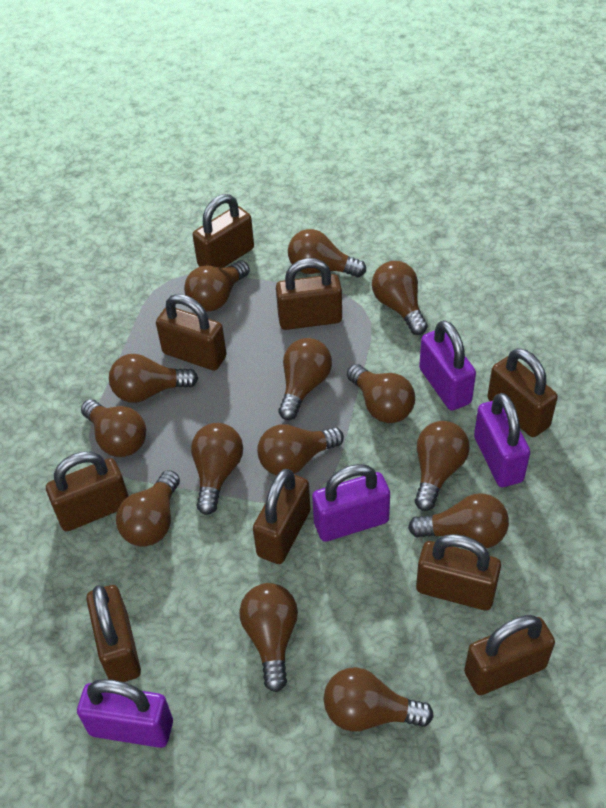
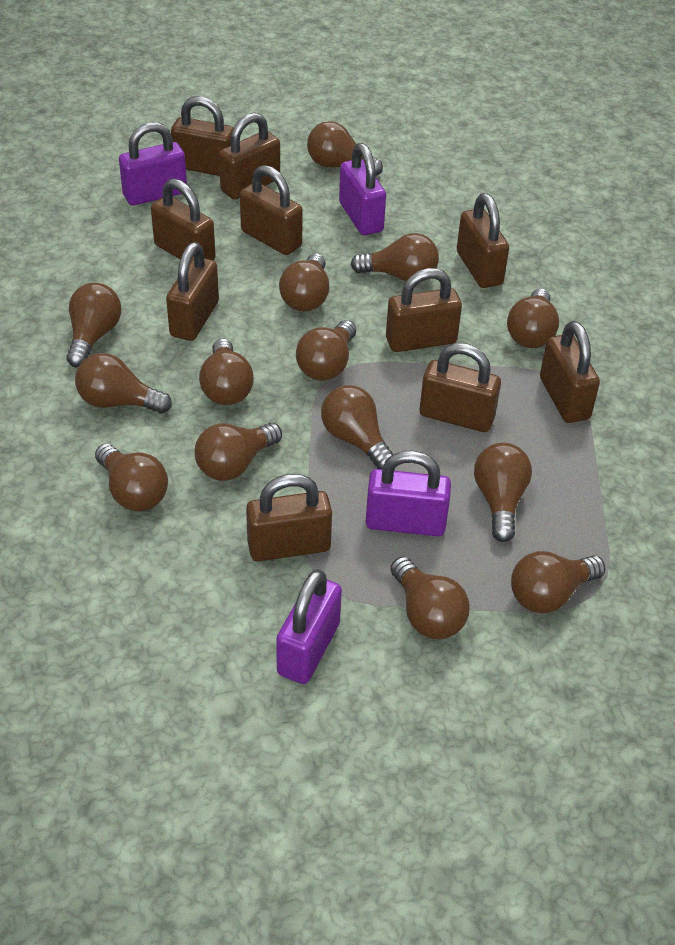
brown padlock: 9 -> 10

